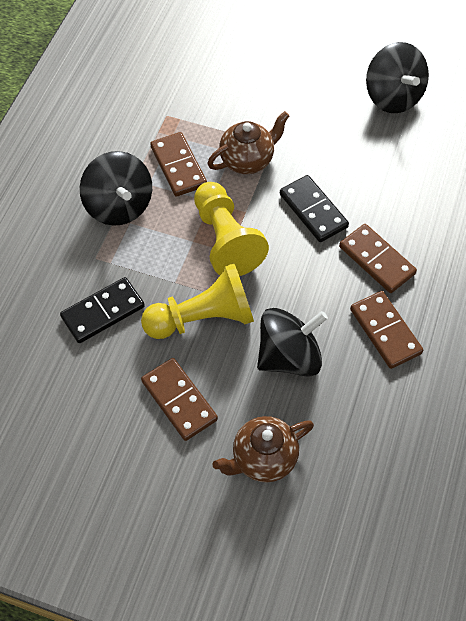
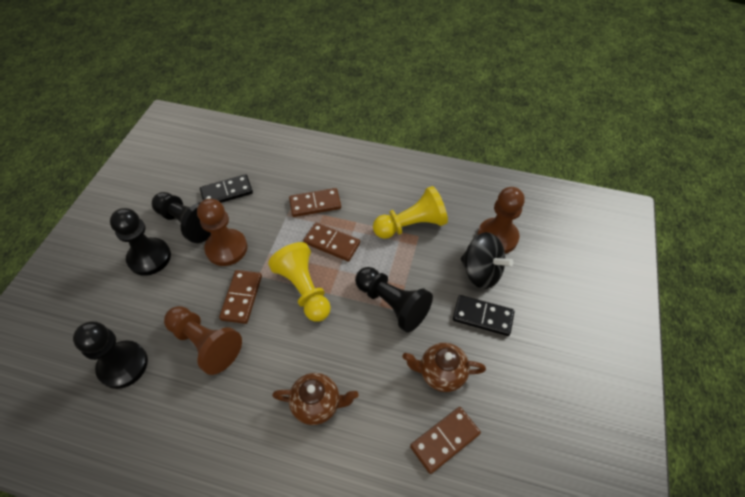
black pawn: 0 -> 4
black spinning top: 3 -> 1
brown pawn: 0 -> 3

